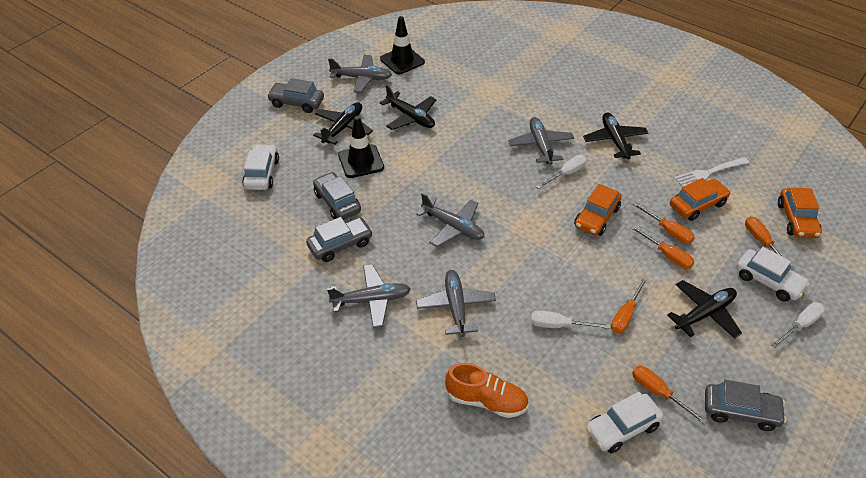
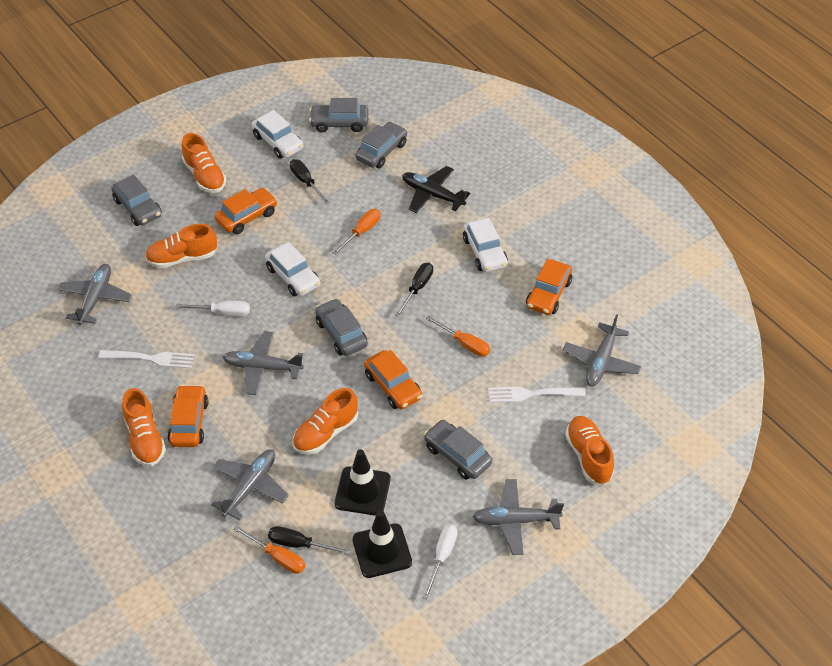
black plane: 4 -> 1
black screwdriver: 0 -> 3
grey car: 4 -> 5
orange car: 3 -> 4
orange screwdriver: 5 -> 3
orange shoe: 1 -> 5
white fork: 1 -> 2
white screwdriver: 3 -> 2

